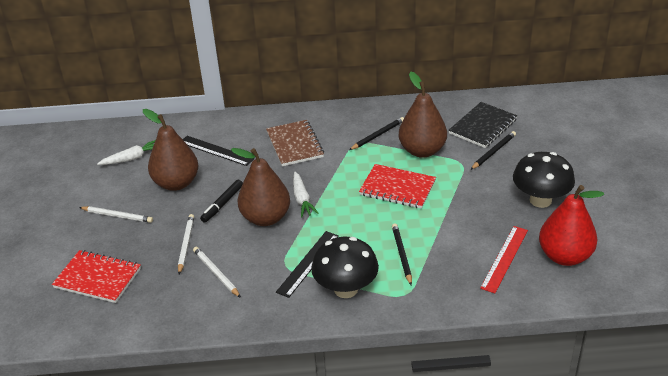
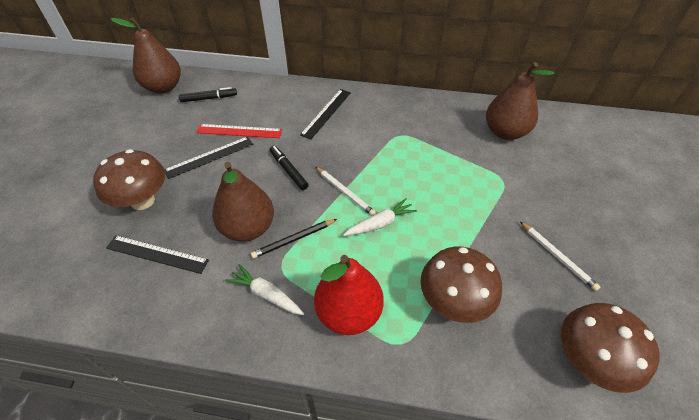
black marker: 1 -> 2
black mushroom: 2 -> 0
black notebook: 1 -> 0
black pencil: 3 -> 1
black ruler: 2 -> 3
brown mushroom: 0 -> 3
brown notebook: 1 -> 0
red notebook: 2 -> 0
white pencil: 3 -> 2

